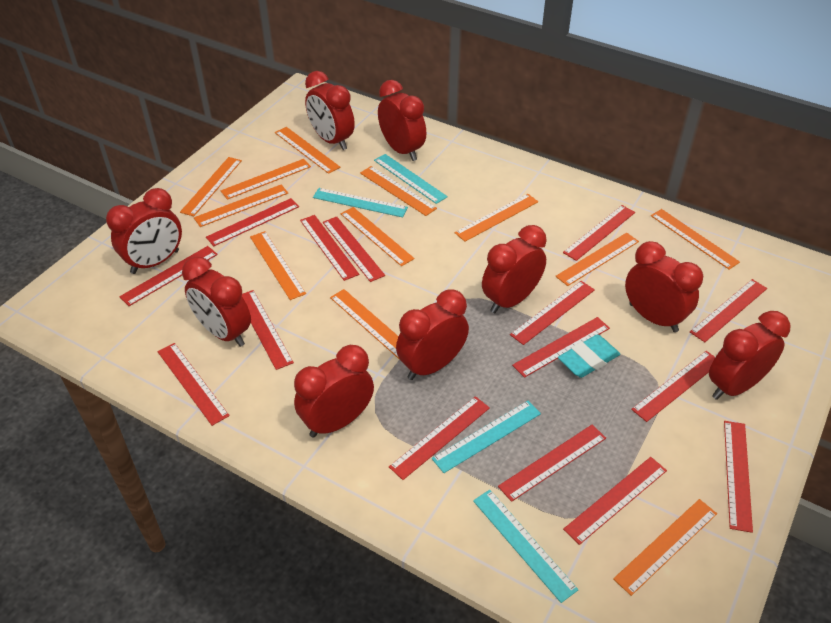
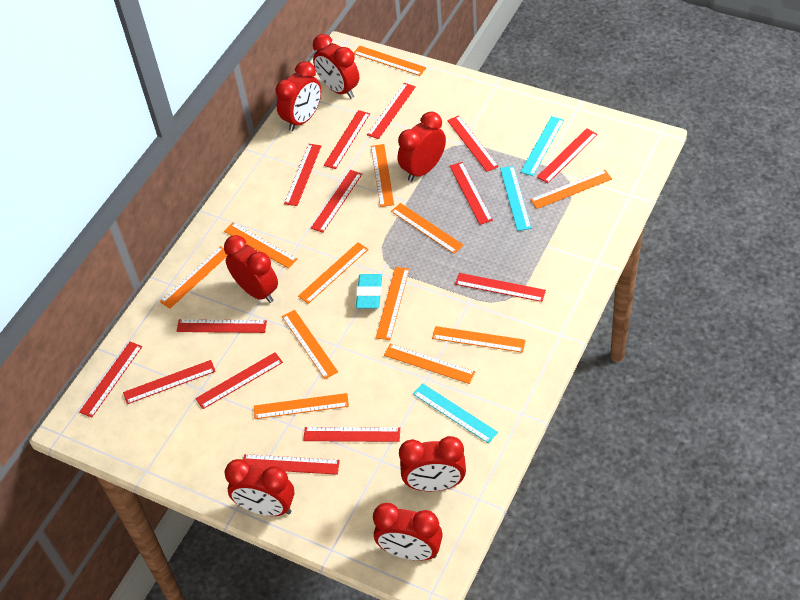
red clock: 9 -> 7
red ruler: 15 -> 14
turquoise ruler: 4 -> 3

